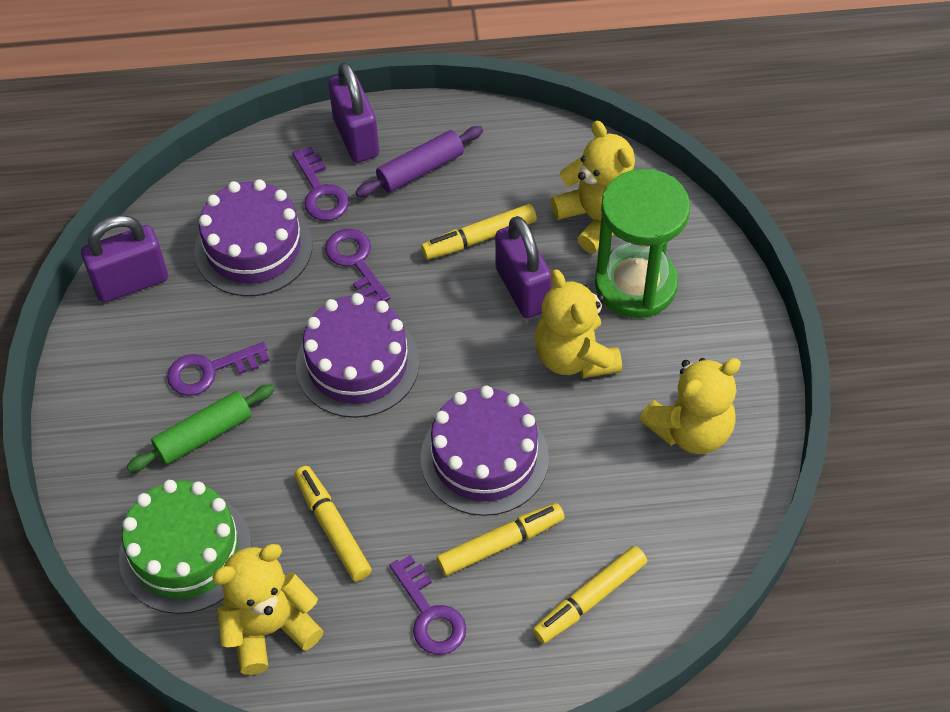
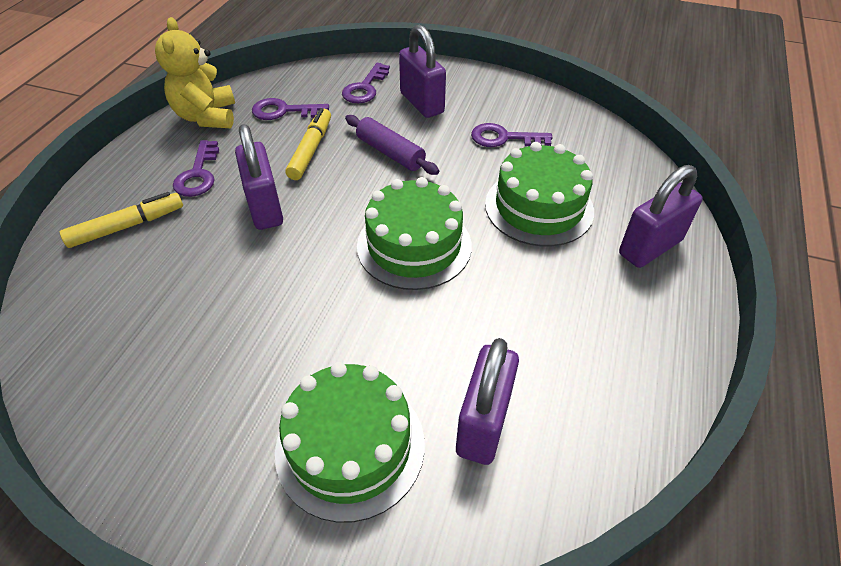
green cake: 1 -> 3
green hourglass: 1 -> 0
green rolling pin: 1 -> 0
purple cake: 3 -> 0
purple padlock: 3 -> 4
yellow marker: 4 -> 2
yellow teddy bear: 4 -> 1

